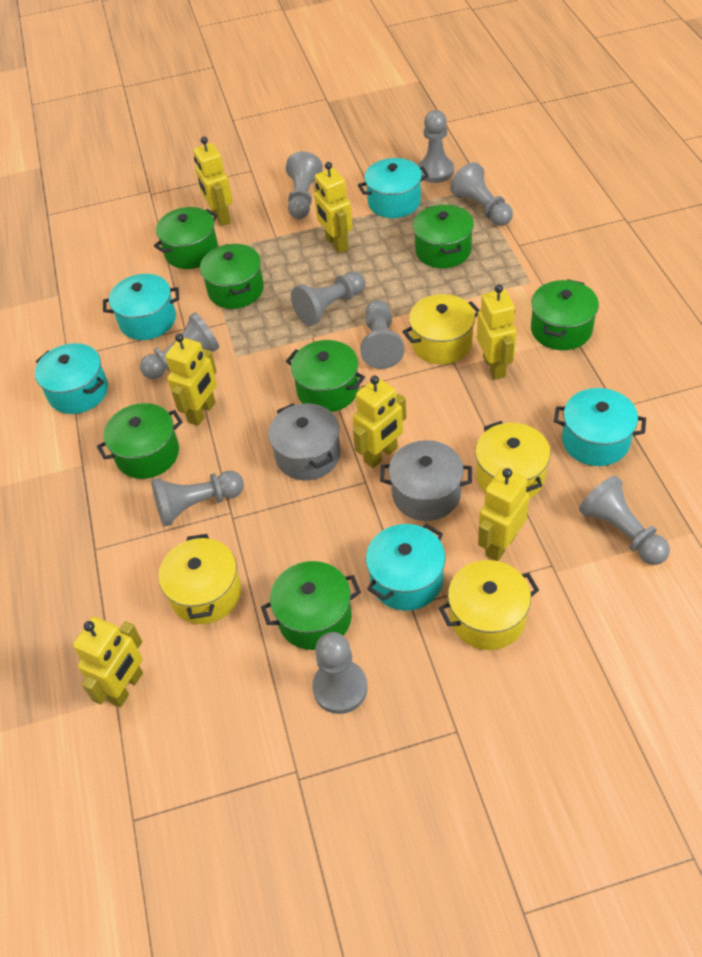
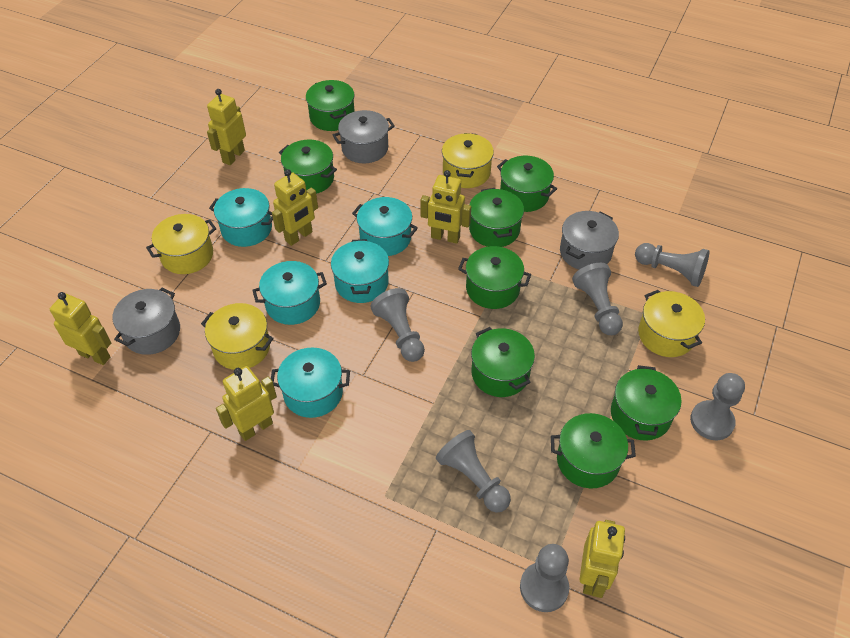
green pot: 7 -> 8
grey pawn: 9 -> 6
grey pot: 2 -> 3
yellow robot: 7 -> 6

